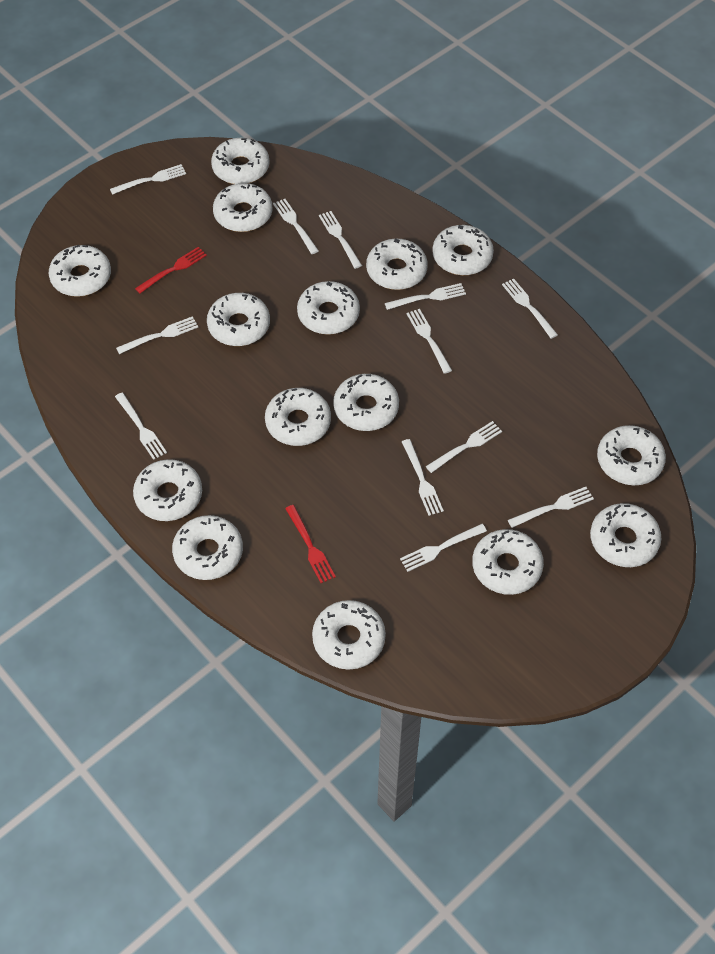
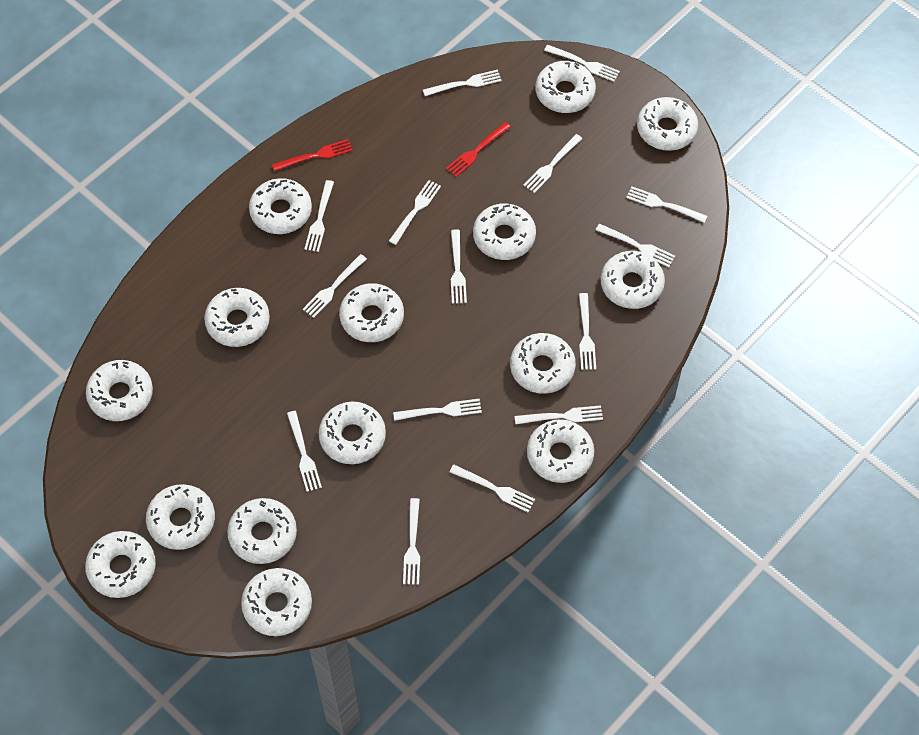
white fork: 12 -> 15

